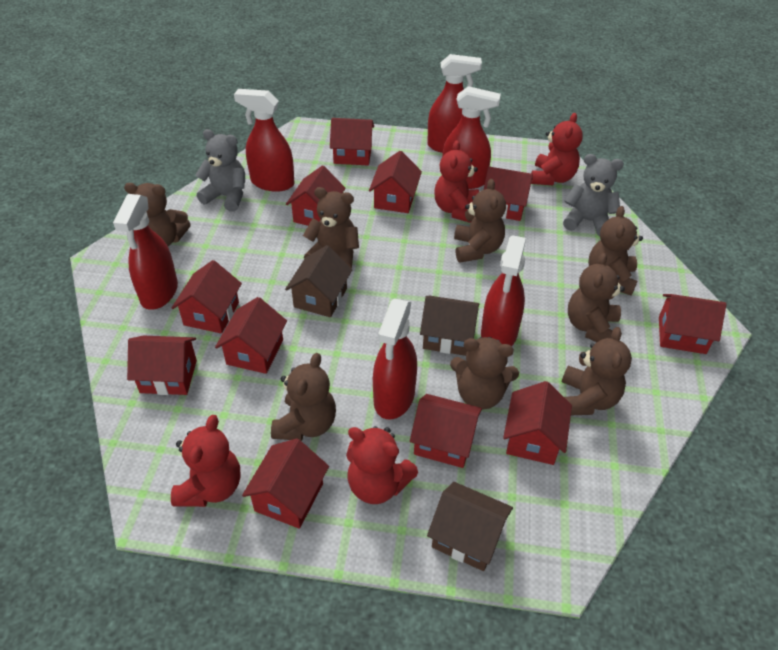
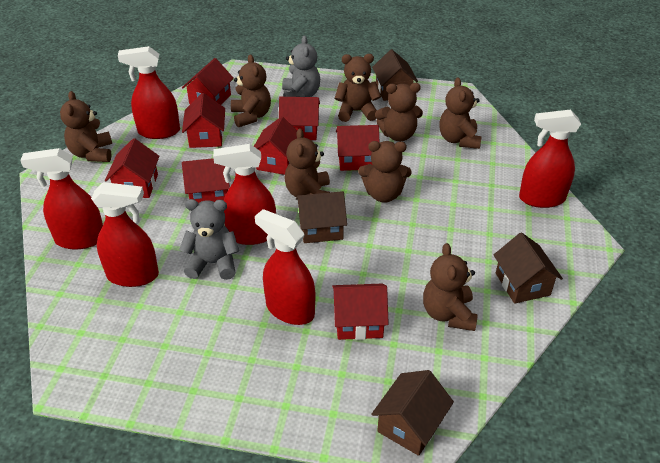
brown house: 3 -> 4
red house: 11 -> 8
red teddy bear: 4 -> 0

